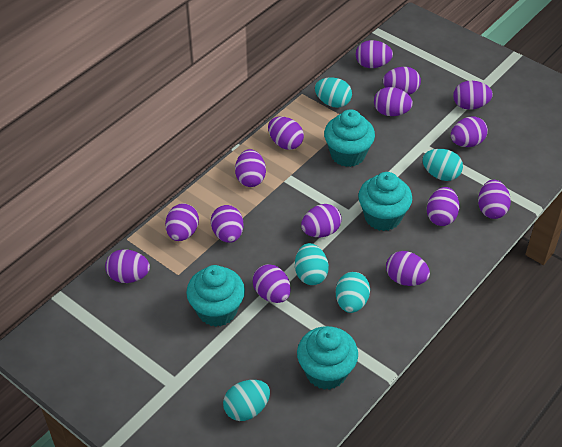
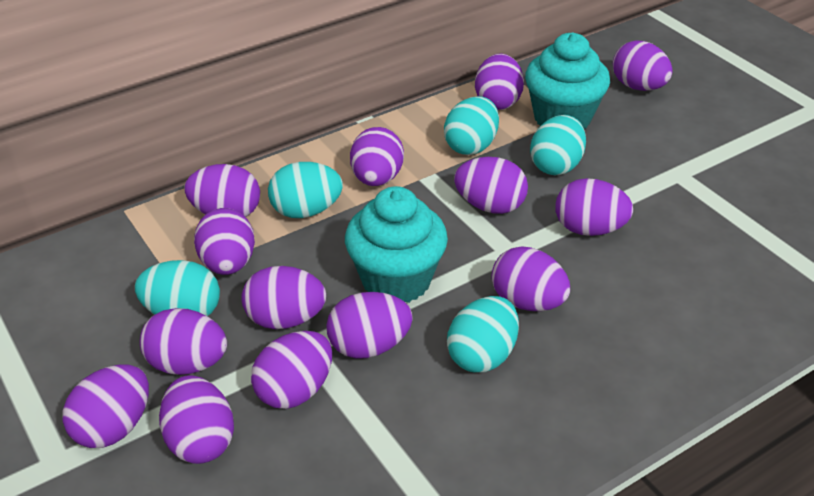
purple egg: 15 -> 14
turquoise cupcake: 4 -> 2

